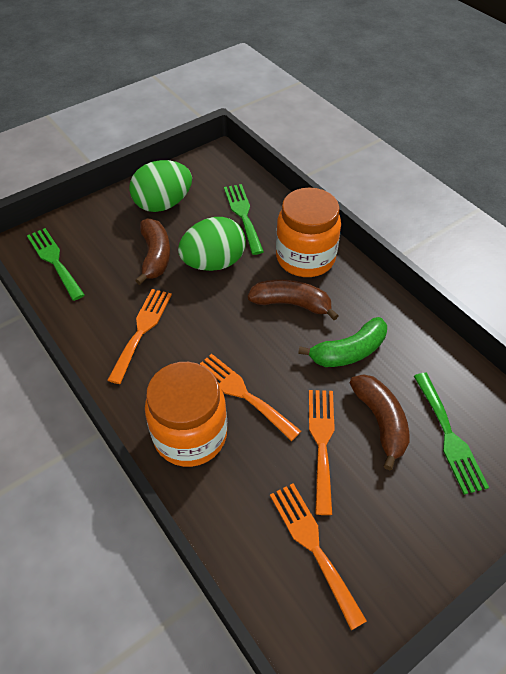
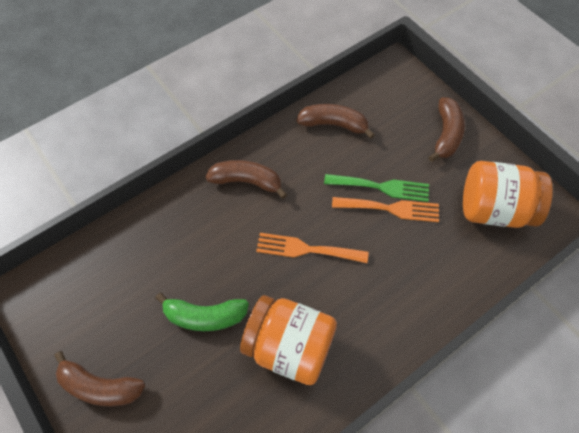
brown banana: 3 -> 4
green egg: 2 -> 0
green fork: 3 -> 1
orange fork: 4 -> 2

